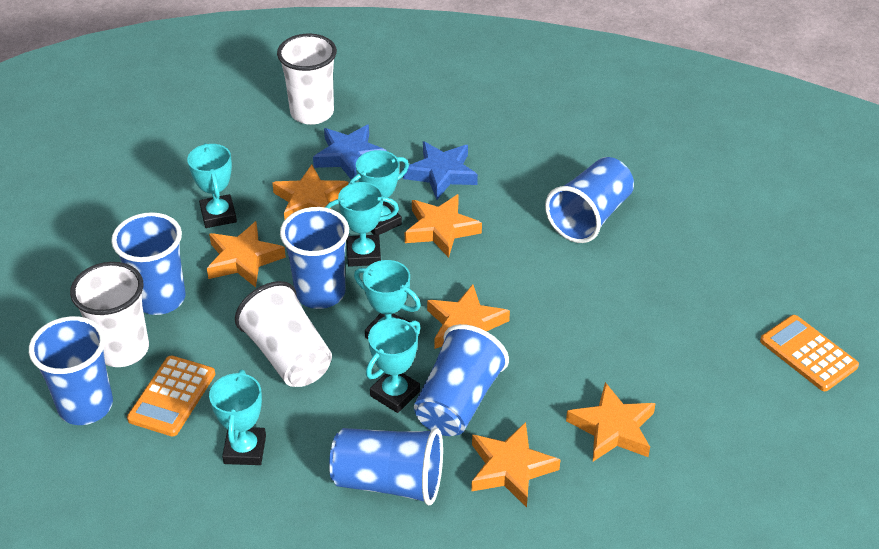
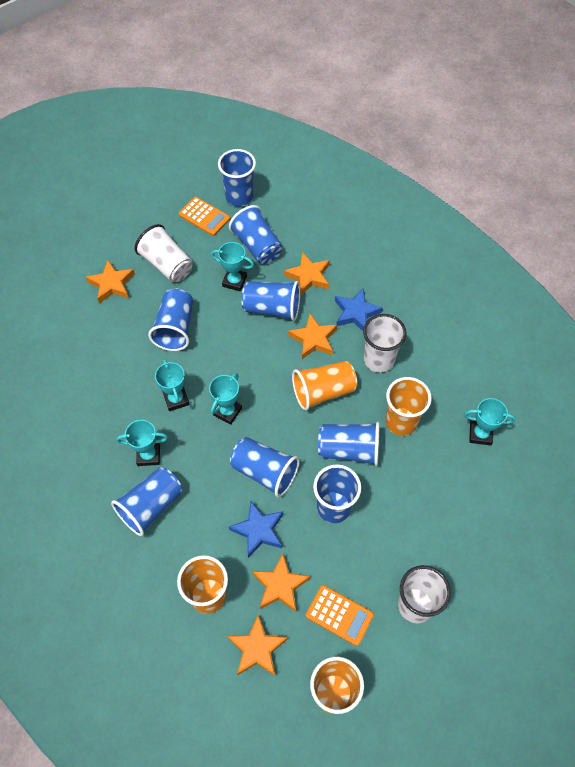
blue cup: 6 -> 8
orange cup: 0 -> 4
orange star: 6 -> 5
turquoise trophy: 6 -> 5

